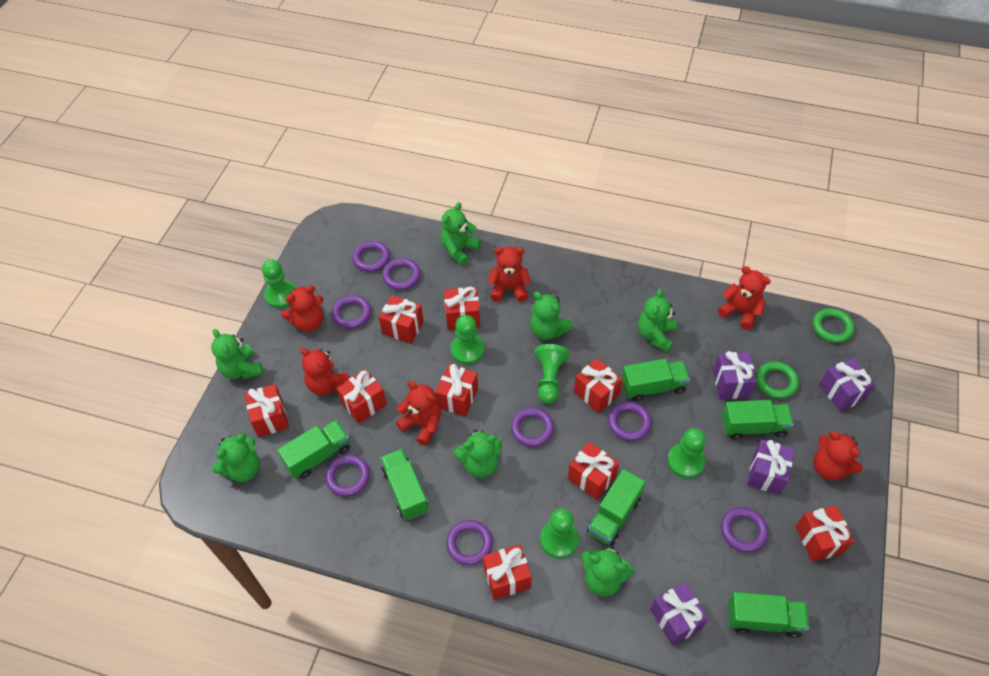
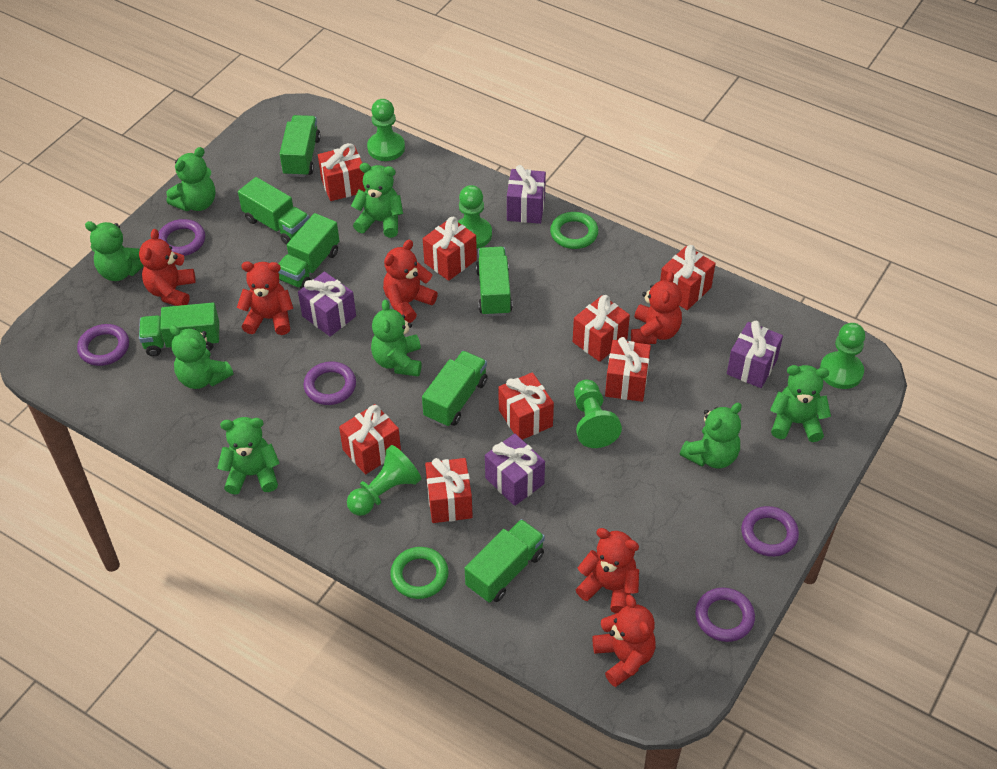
green teddy bear: 7 -> 8
green truck: 6 -> 7
purple ring: 8 -> 5
red gift: 9 -> 8

